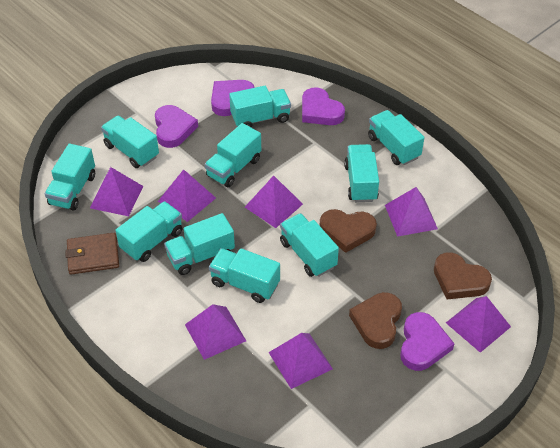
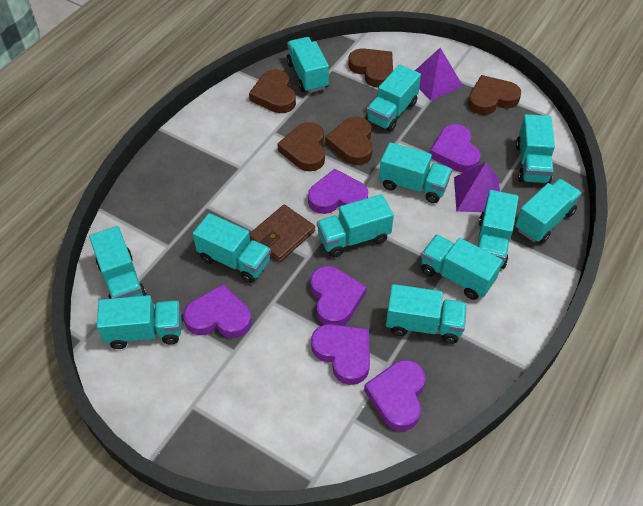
brown heart: 3 -> 5
purple heart: 4 -> 6
purple pyramid: 7 -> 2
turquoise truck: 10 -> 12

